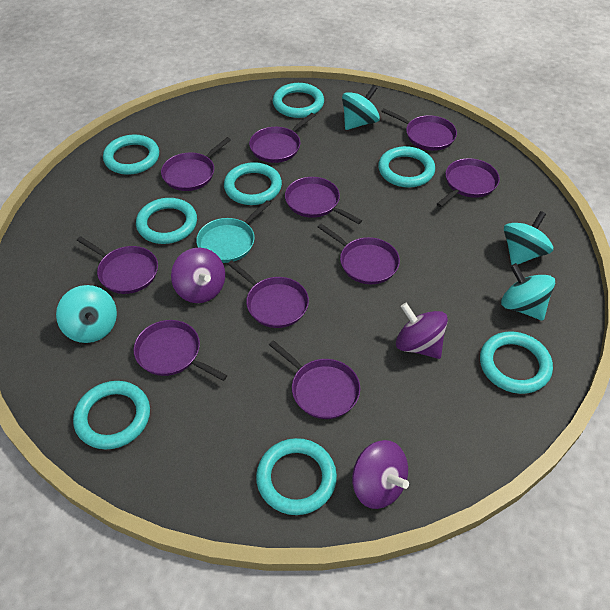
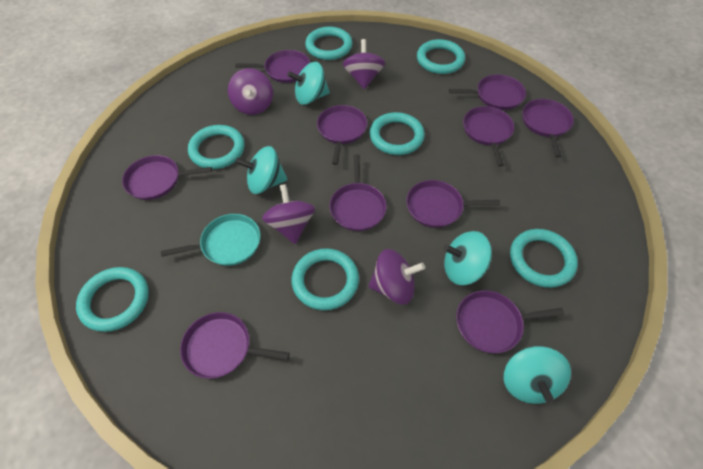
purple spinning top: 3 -> 4
turquoise ring: 8 -> 7

